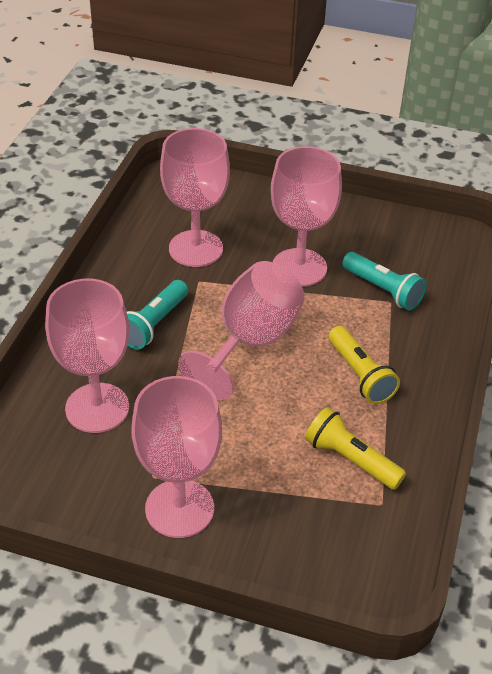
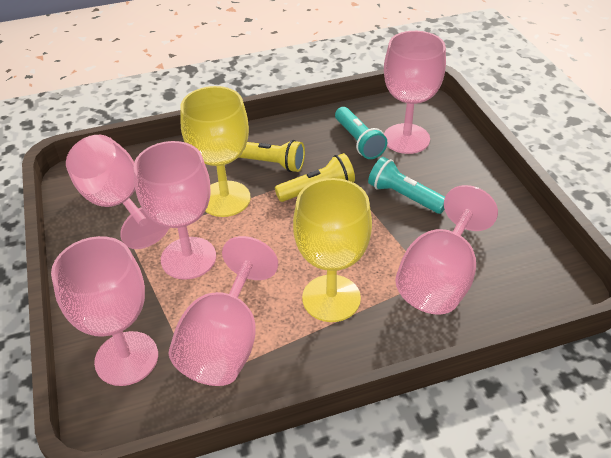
pink goblet: 5 -> 6
yellow goblet: 0 -> 2

